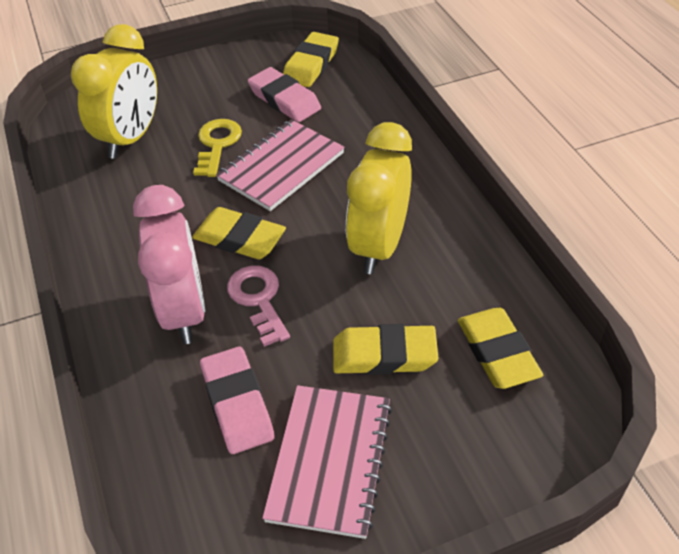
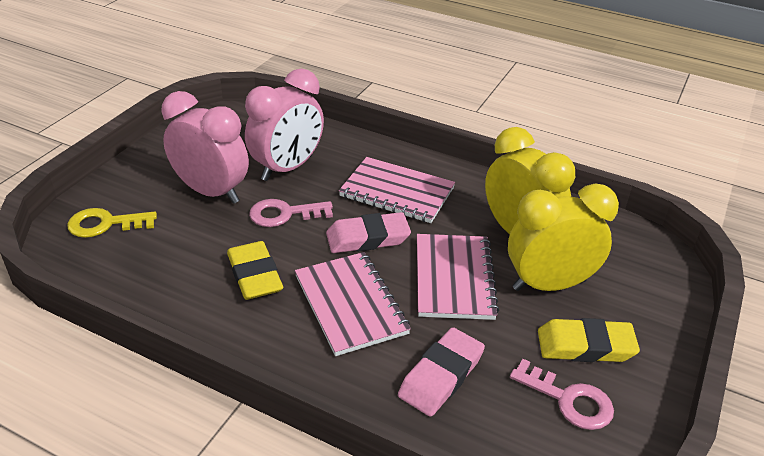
pink clock: 1 -> 2
pink key: 1 -> 2
pink notebook: 2 -> 3
yellow eraser: 4 -> 2

